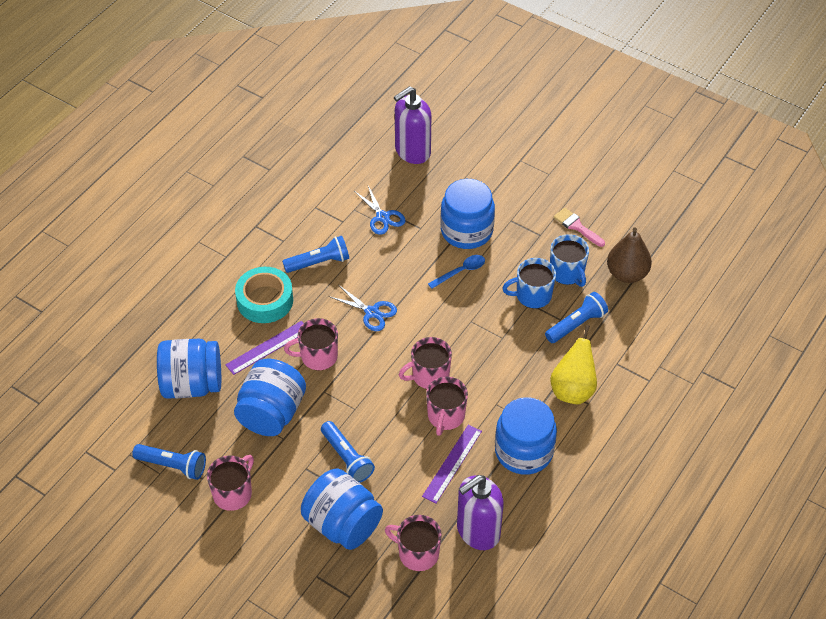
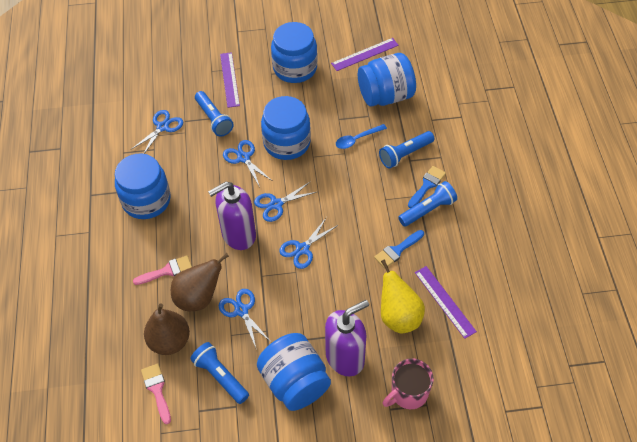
blue brush: 0 -> 2
blue mug: 2 -> 0
blue scissors: 2 -> 5
brown pear: 1 -> 2
pink brush: 1 -> 2
pink mug: 5 -> 1
purple ruler: 2 -> 3
turquoise tape: 1 -> 0

